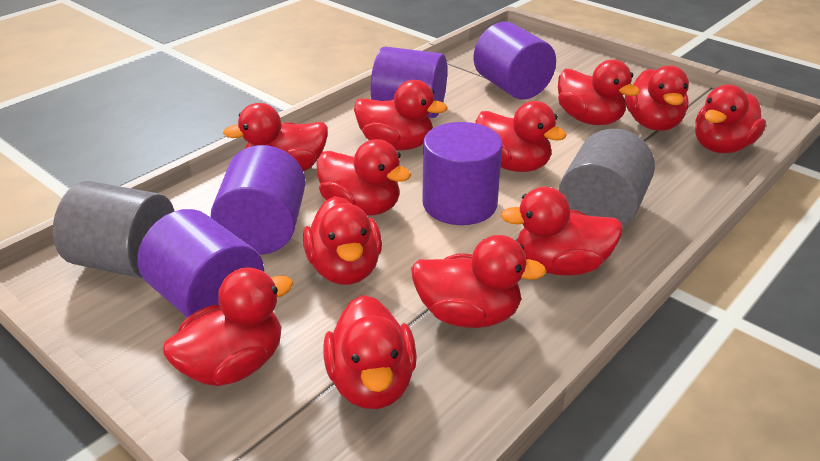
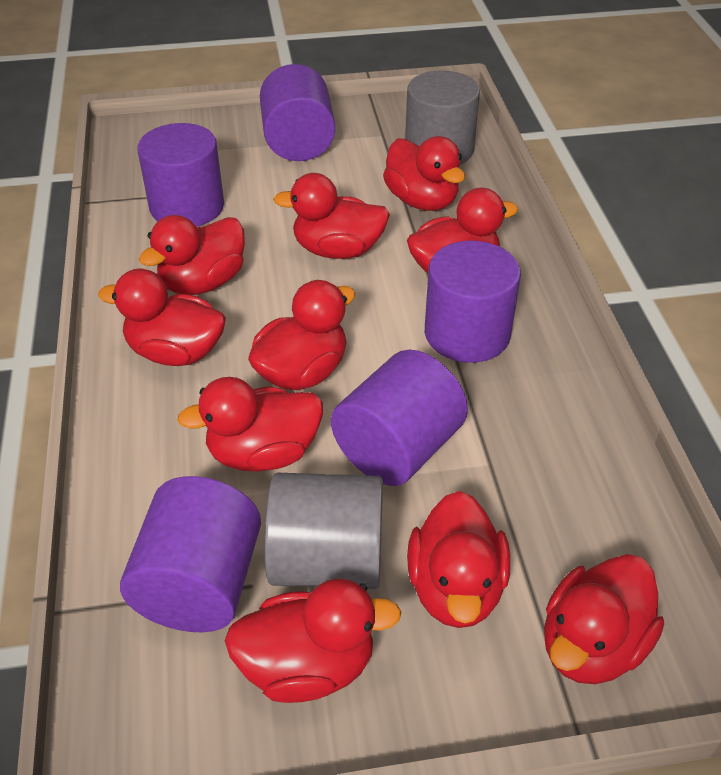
red duck: 12 -> 10

